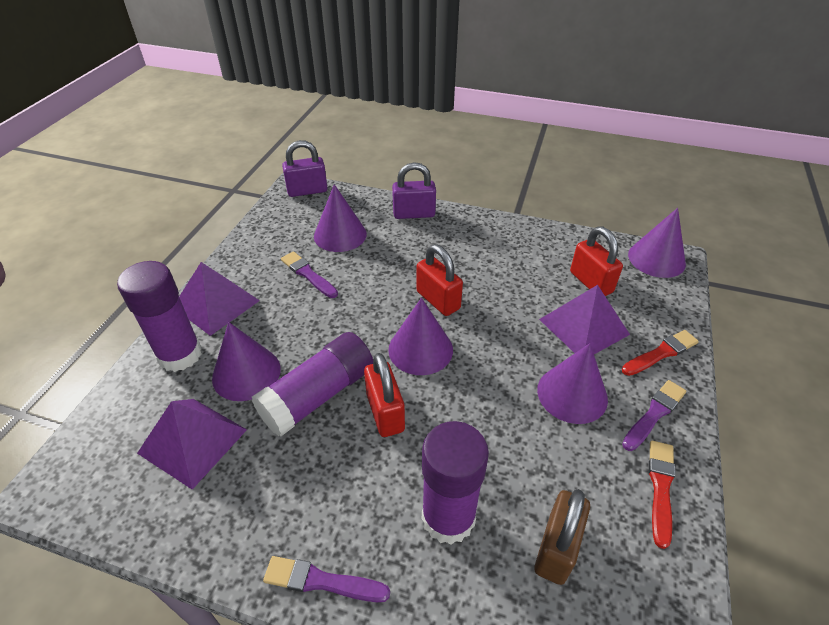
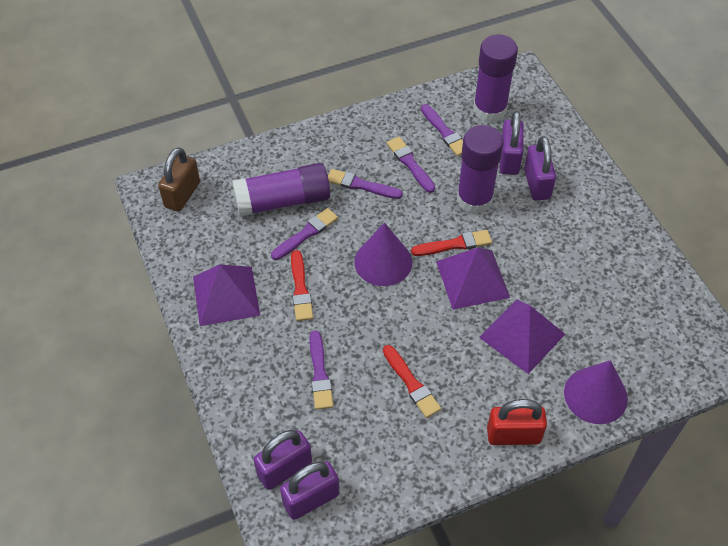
purple brush: 3 -> 5
purple cone: 5 -> 2
purple padlock: 2 -> 4
red brush: 2 -> 3
red padlock: 3 -> 1

